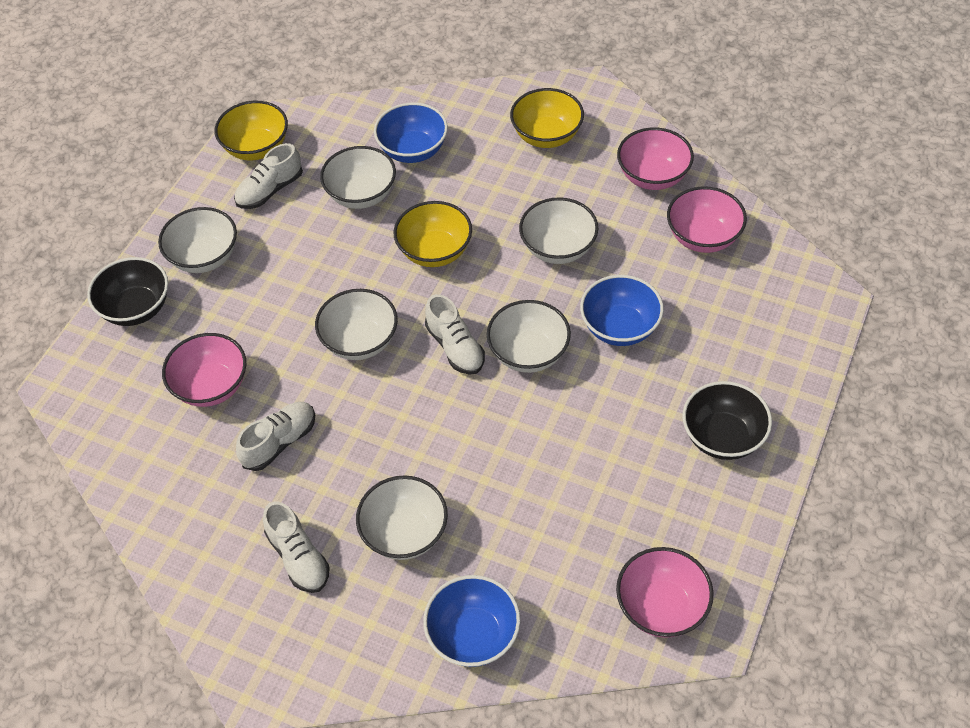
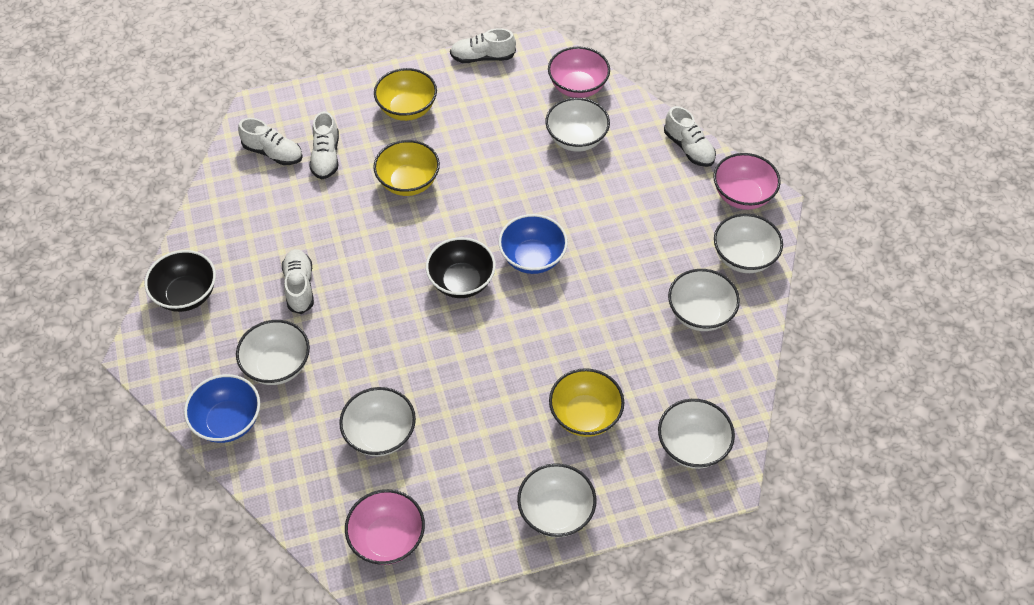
blue bowl: 3 -> 2
pink bowl: 4 -> 3
white bowl: 6 -> 7
white shoe: 4 -> 5

